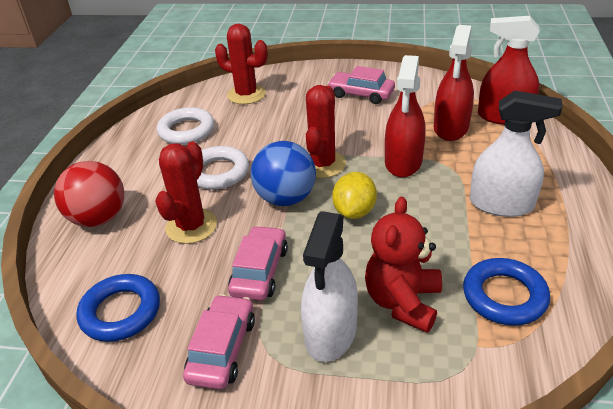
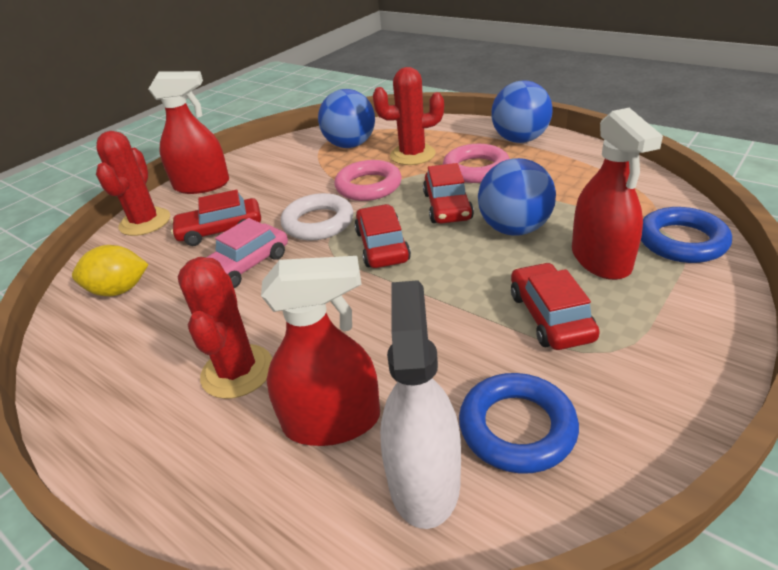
blue ball: 1 -> 3
pink car: 3 -> 1
pink ring: 0 -> 2
red ball: 1 -> 0
red car: 0 -> 4
red teddy bear: 1 -> 0
white ring: 2 -> 1
white spray bottle: 2 -> 1

